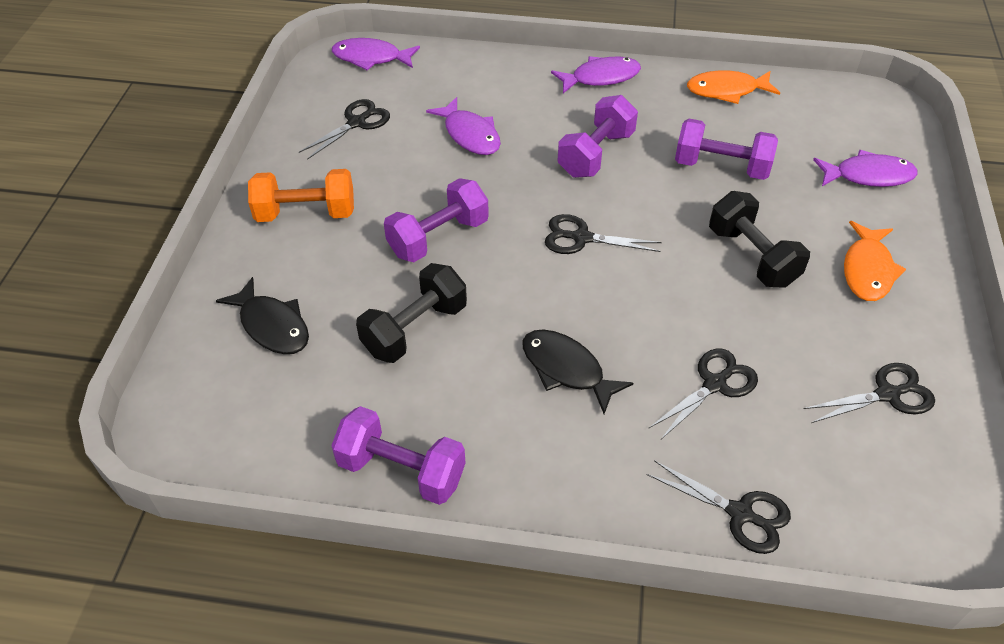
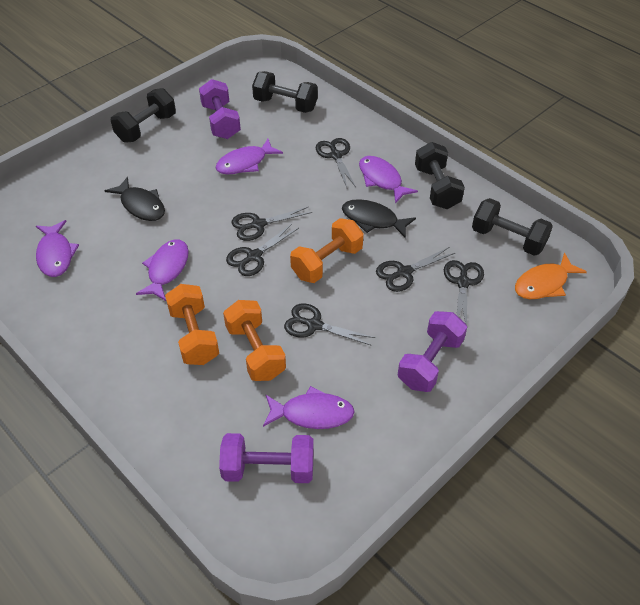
black dumbbell: 2 -> 4
black scissors: 5 -> 6
orange dumbbell: 1 -> 3
orange fish: 2 -> 1
purple dumbbell: 4 -> 3
purple fish: 4 -> 5

